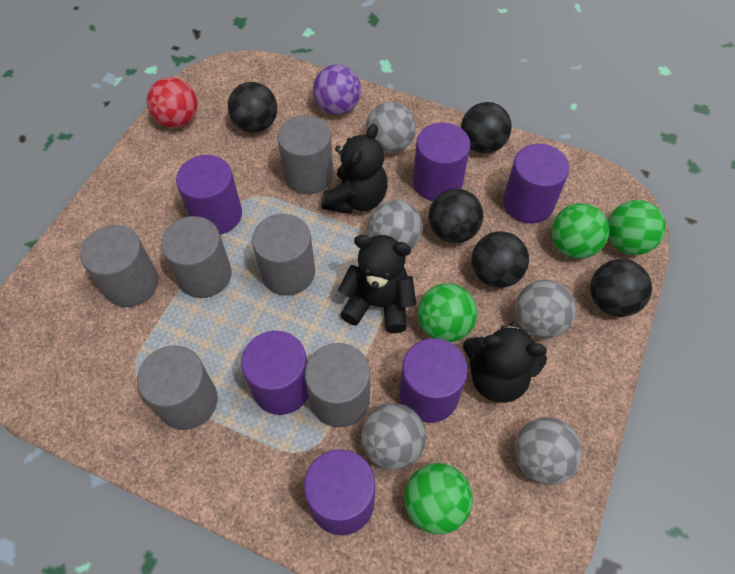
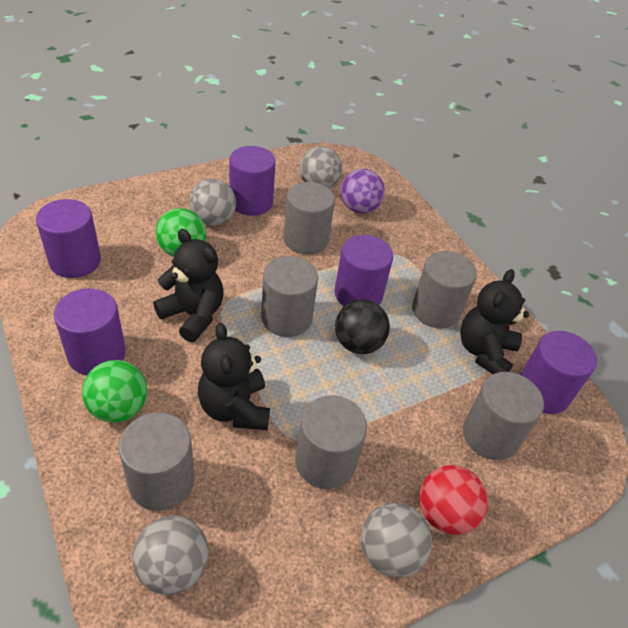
black ball: 5 -> 1
green ball: 4 -> 2
grey ball: 5 -> 4
purple cylinder: 6 -> 5

